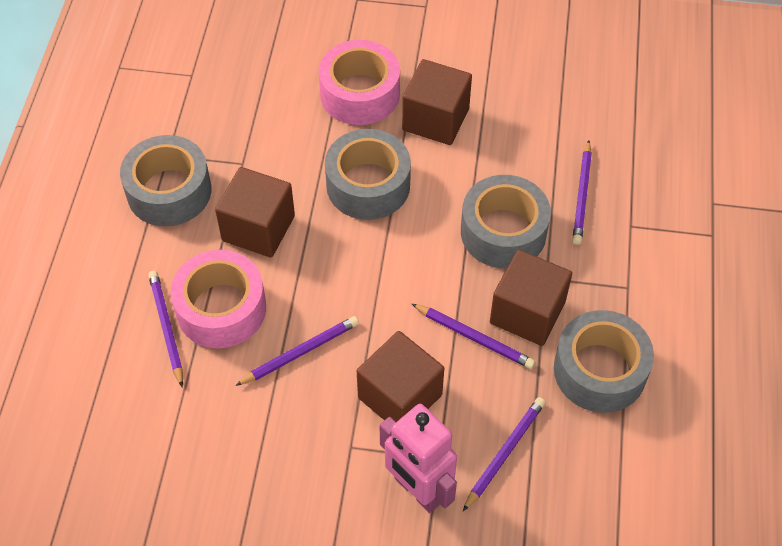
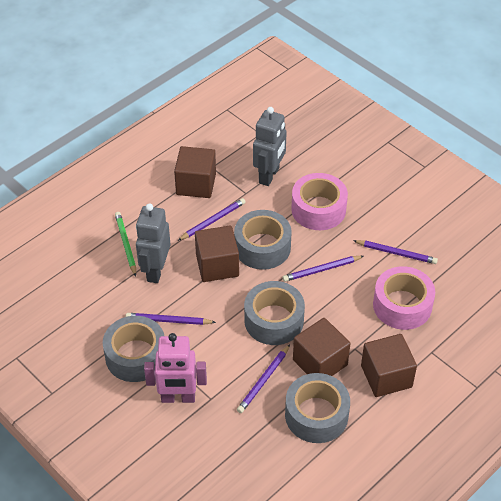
green pencil: 0 -> 1
grey robot: 0 -> 2

